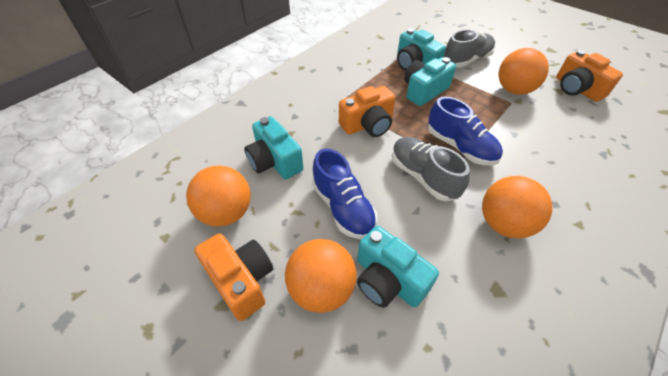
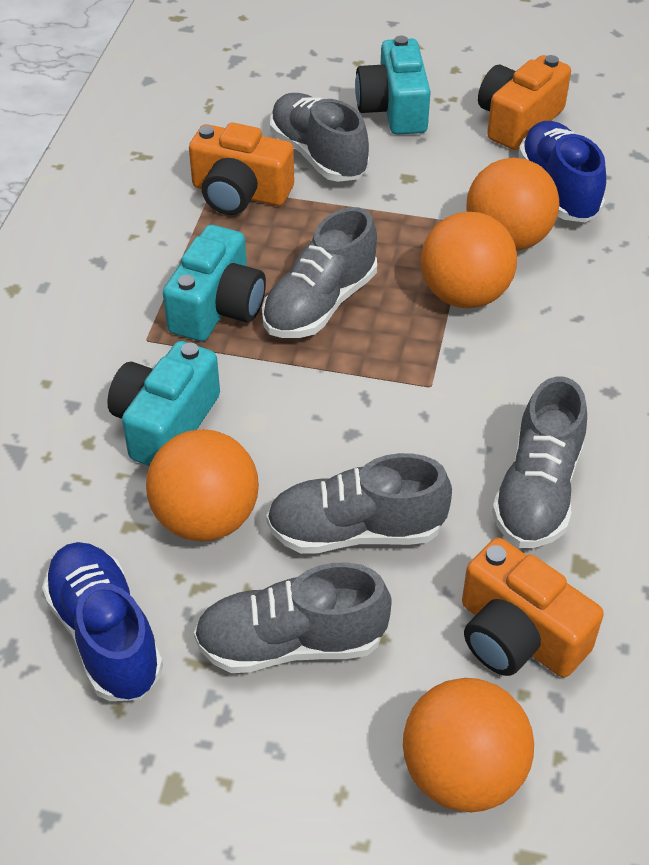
grey shoe: 2 -> 5
turquoise camera: 4 -> 3

